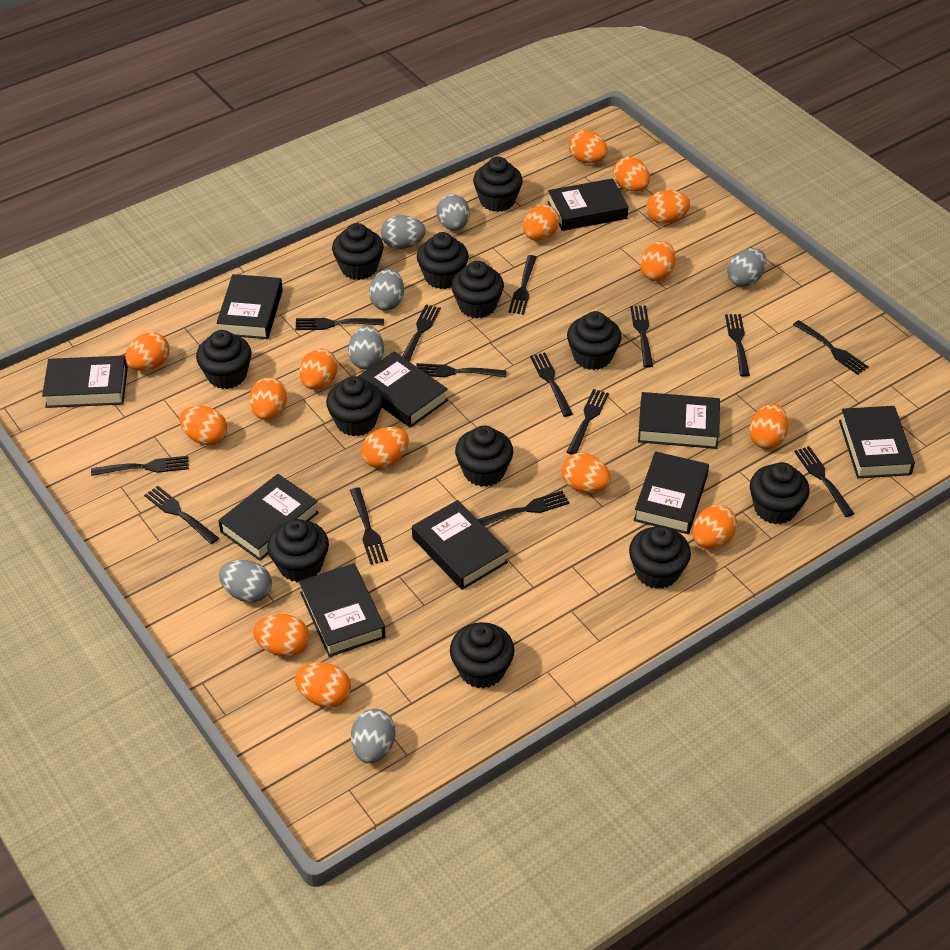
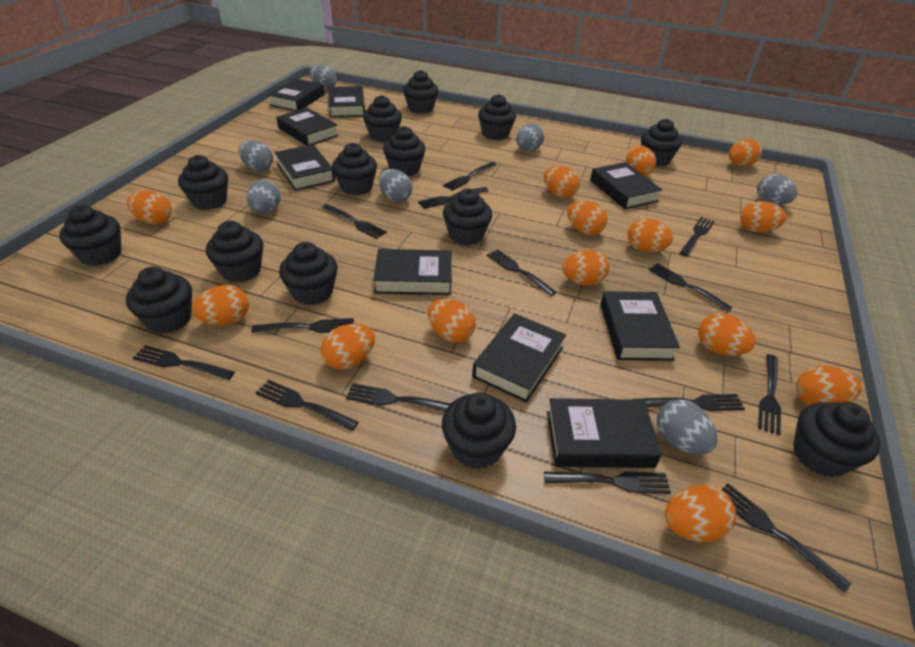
black book: 10 -> 9
black cupcake: 12 -> 14
orange egg: 15 -> 14

